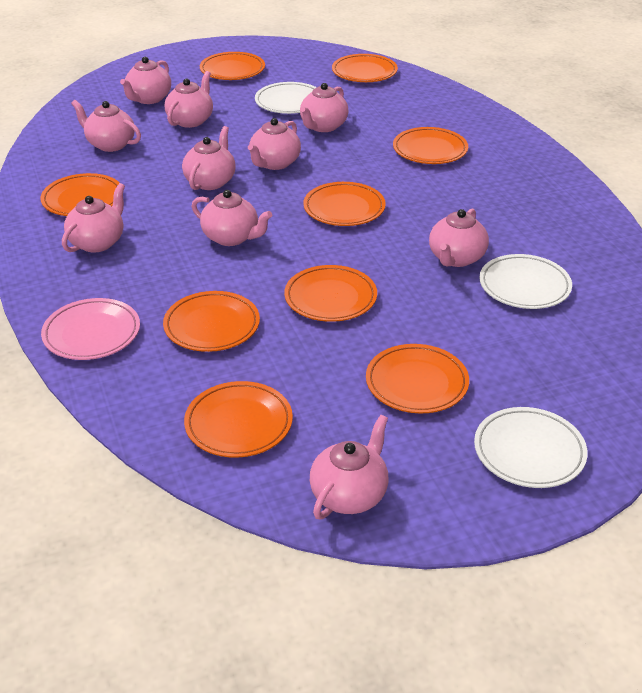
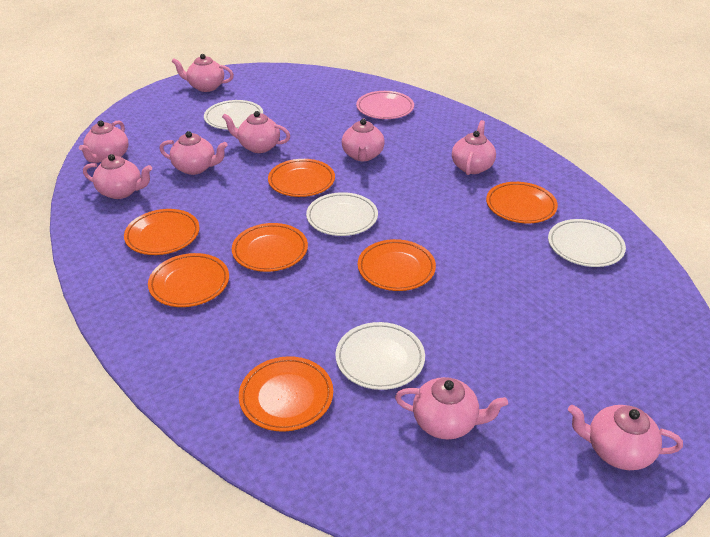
orange plate: 9 -> 7
pink teapot: 10 -> 9
white plate: 3 -> 4

